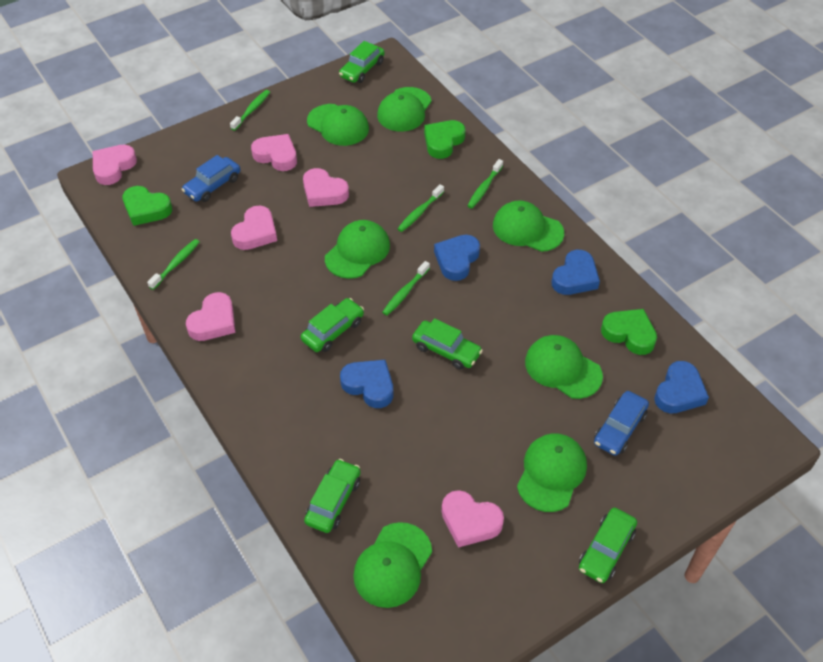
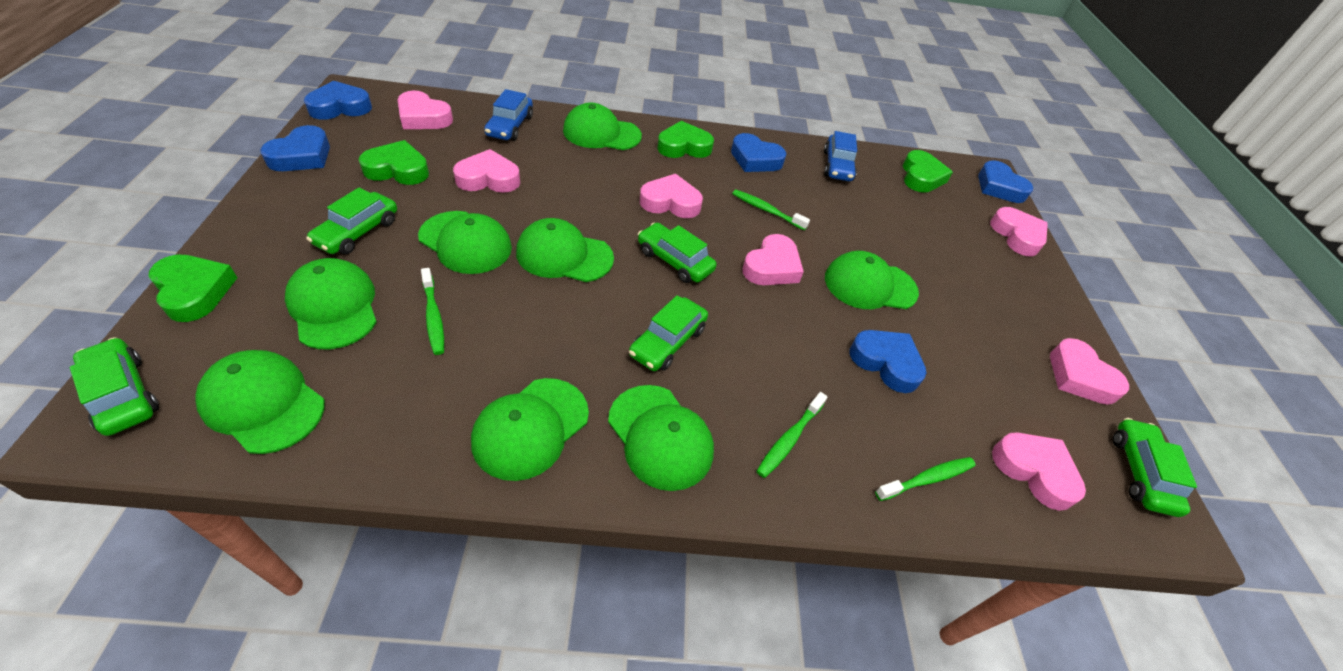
blue heart: 4 -> 5
green cap: 7 -> 8
green heart: 3 -> 4
green toothbrush: 5 -> 4
pink heart: 6 -> 7

